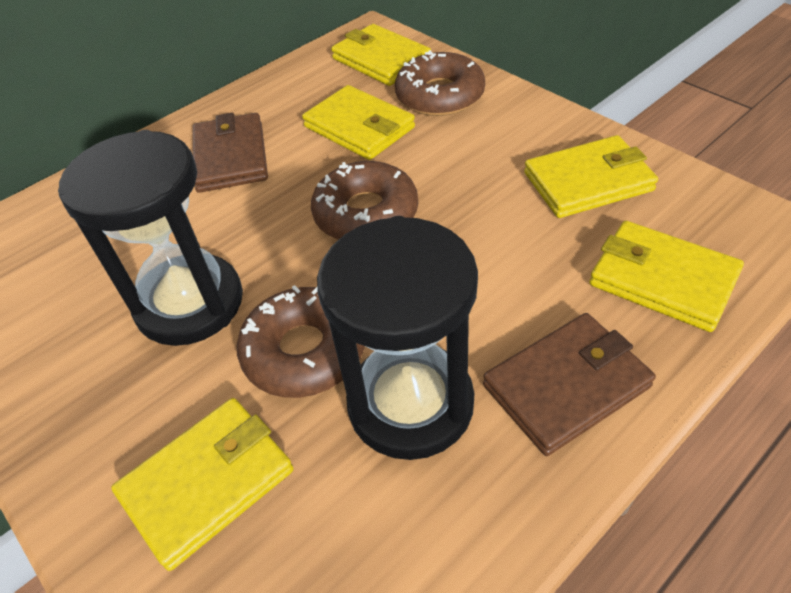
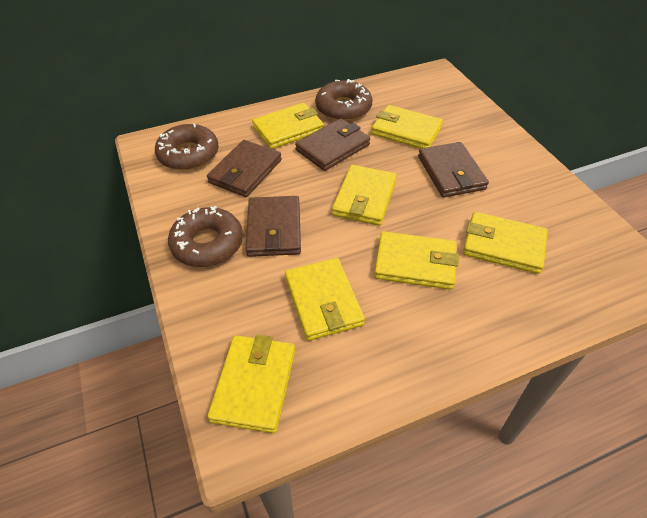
black hourglass: 2 -> 0
brown wallet: 2 -> 4
yellow wallet: 5 -> 7

